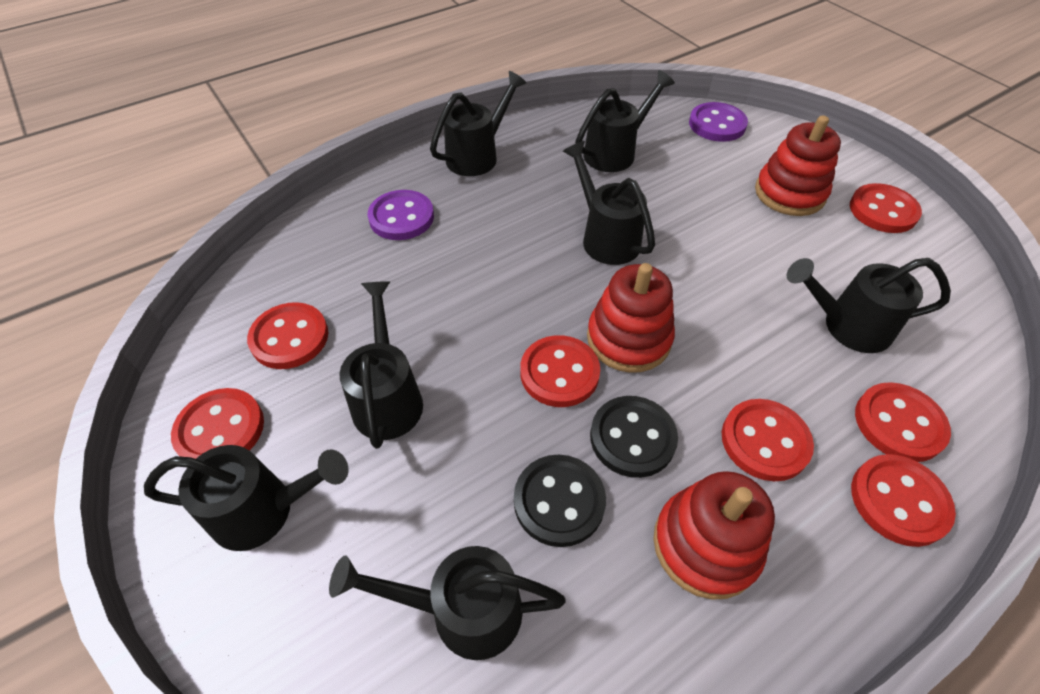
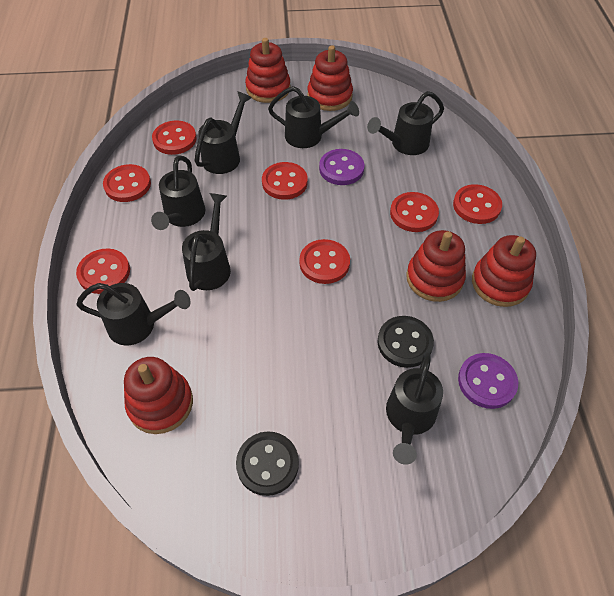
red stacking toy: 3 -> 5

